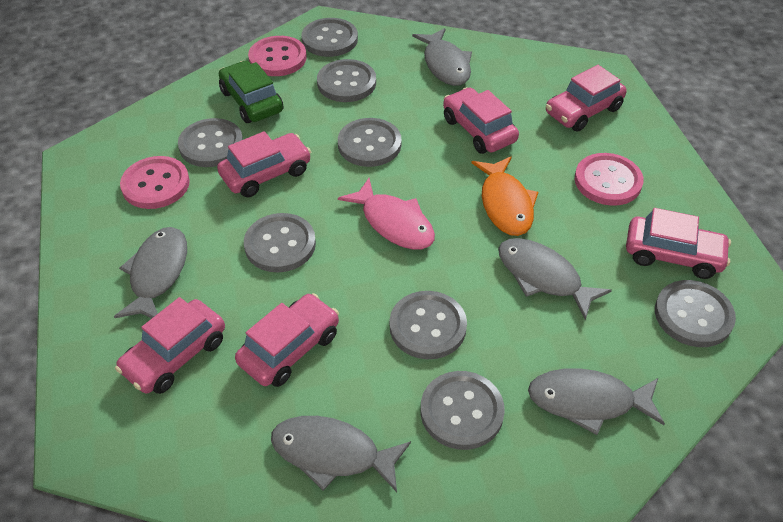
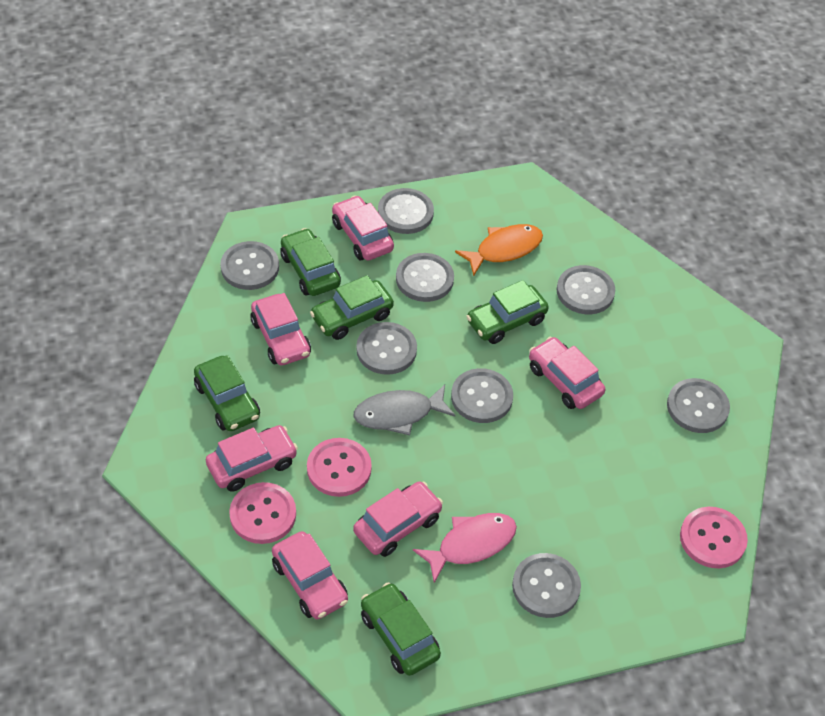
green car: 1 -> 5
grey fish: 5 -> 1

